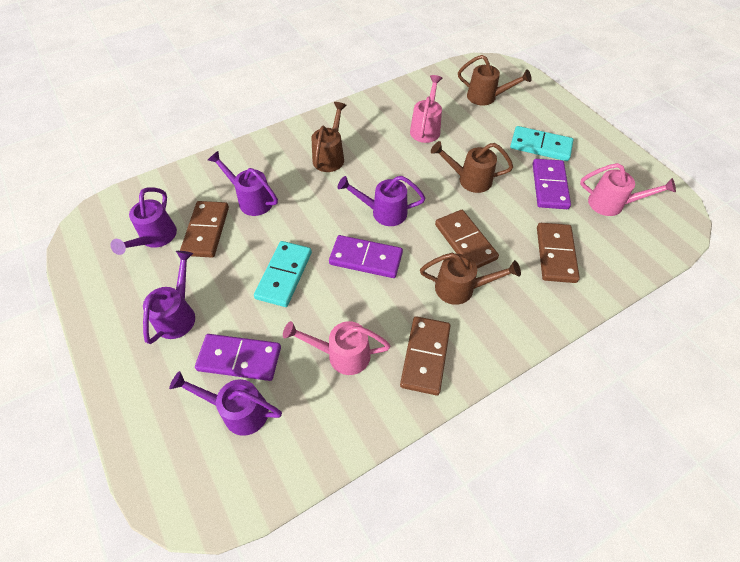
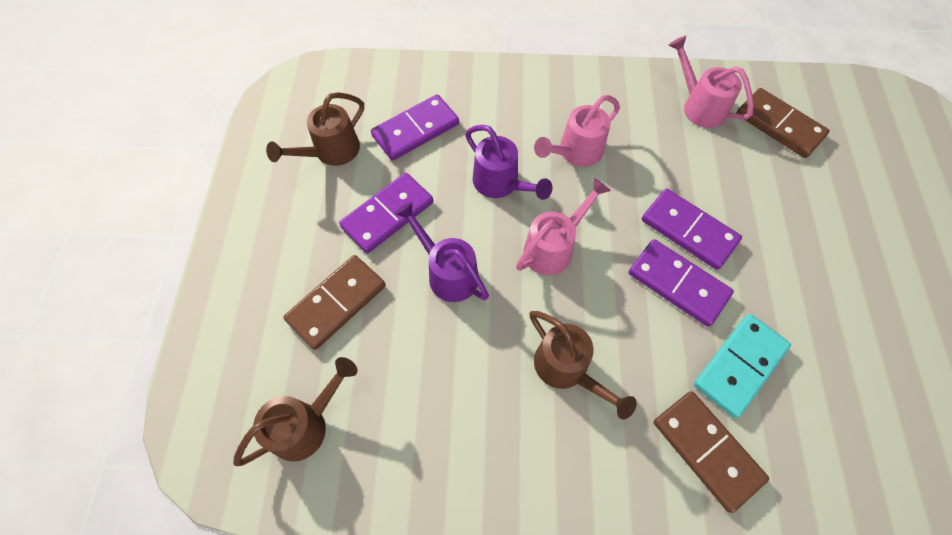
brown domino: 4 -> 3
brown watering can: 4 -> 3
purple domino: 3 -> 4
purple watering can: 5 -> 2
turquoise domino: 2 -> 1

